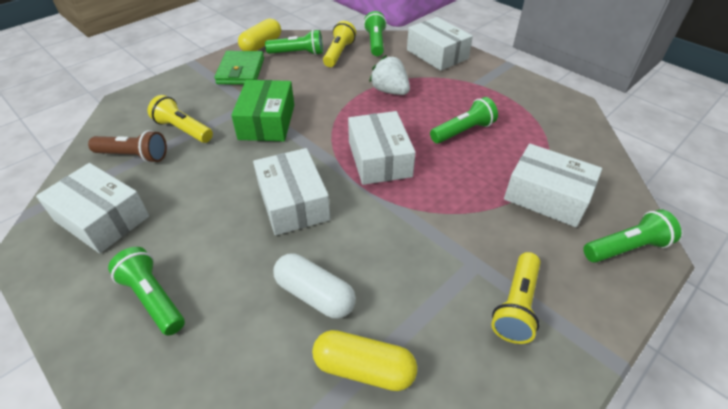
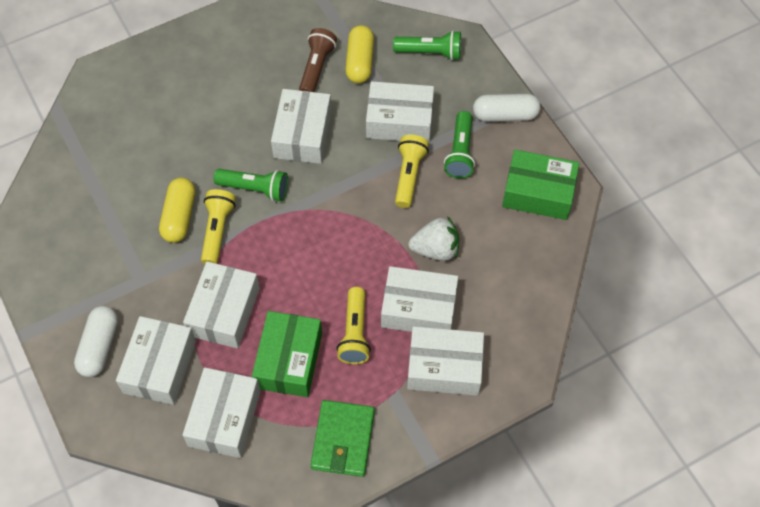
green box: 1 -> 2
green flashlight: 5 -> 3
white box: 5 -> 7
white capsule: 1 -> 2

